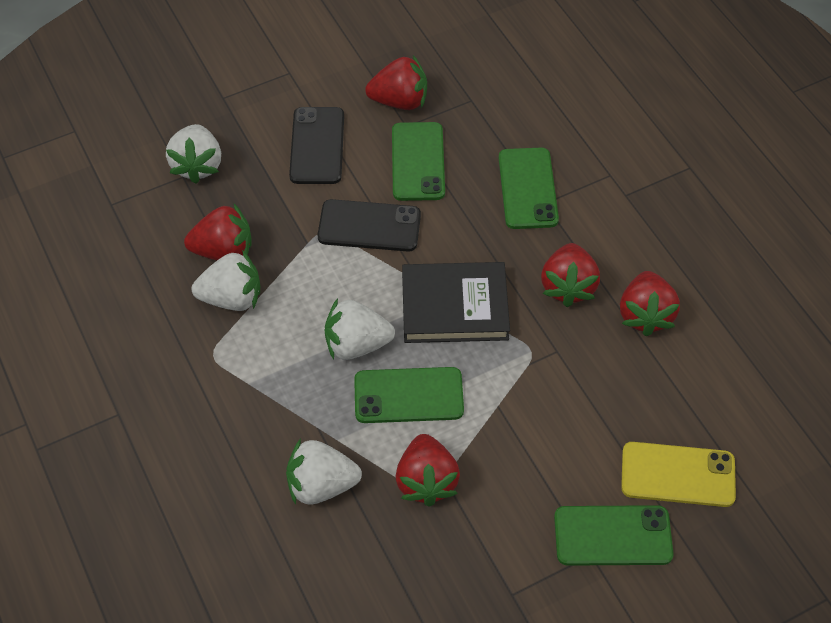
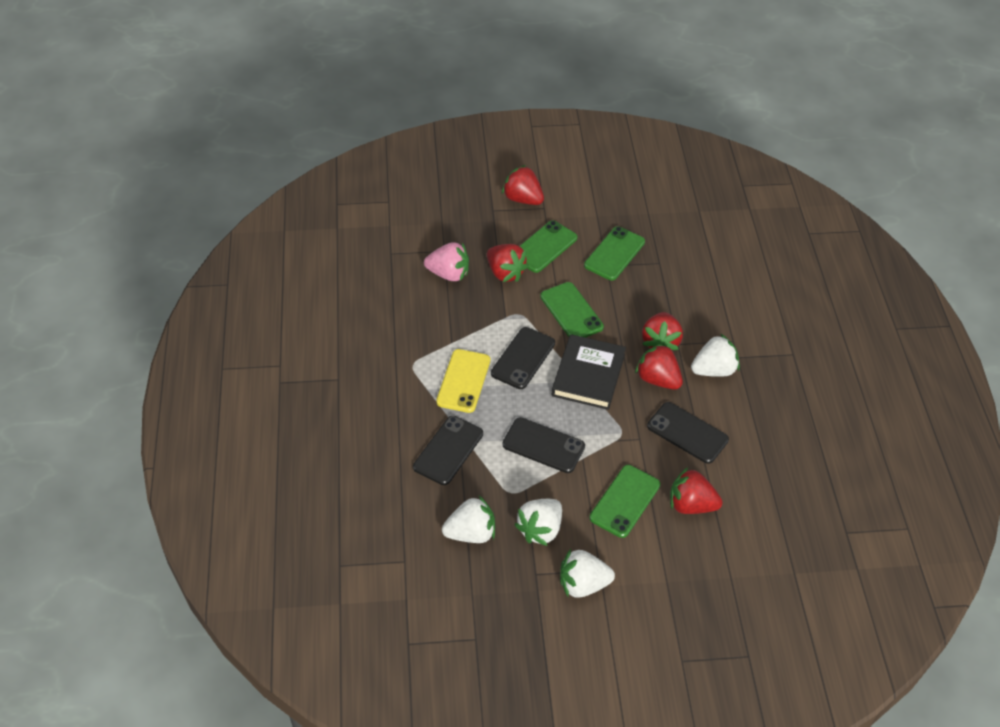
black phone: 2 -> 4
pink strawberry: 0 -> 1

